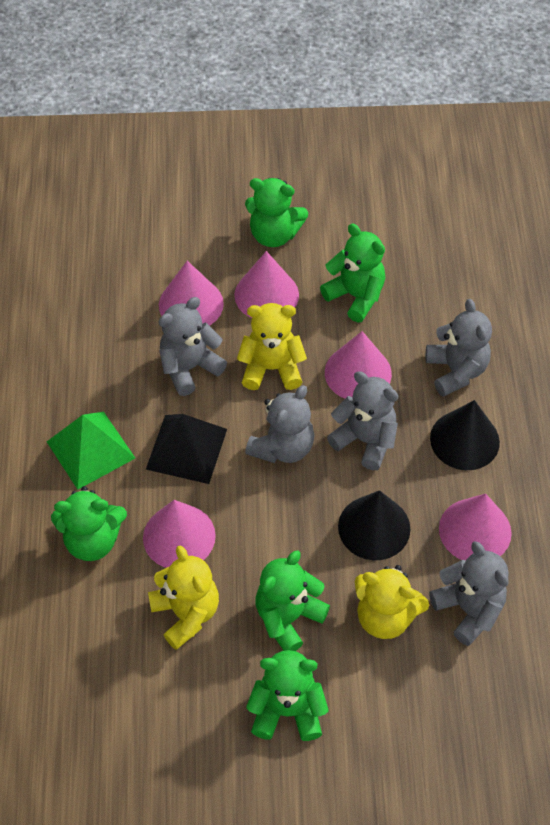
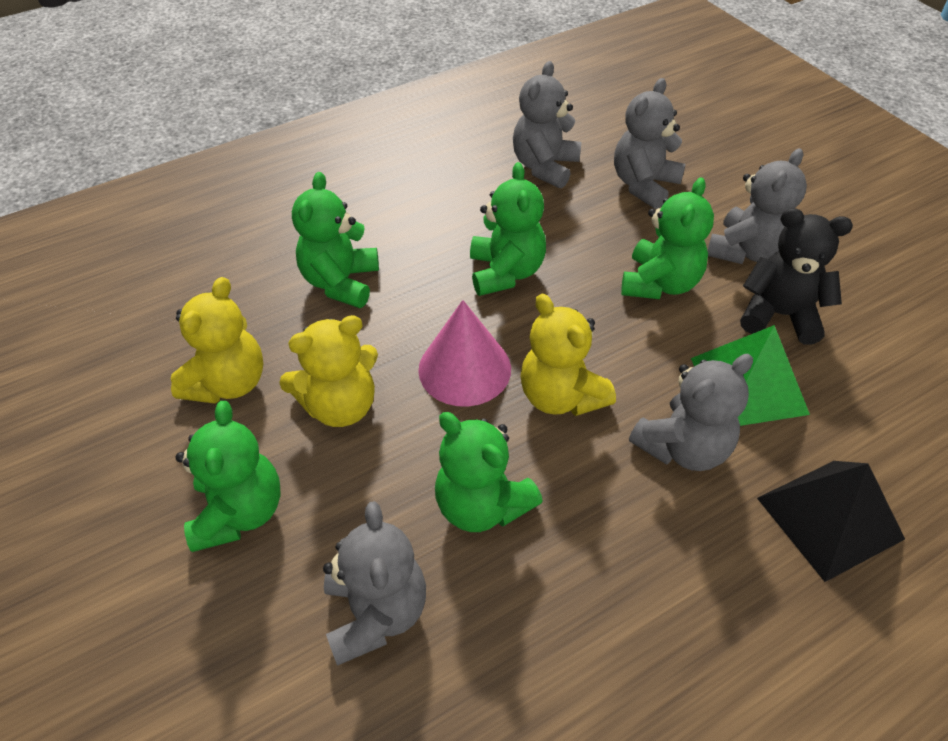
black cone: 2 -> 0
black teddy bear: 0 -> 1
pink cone: 5 -> 1

